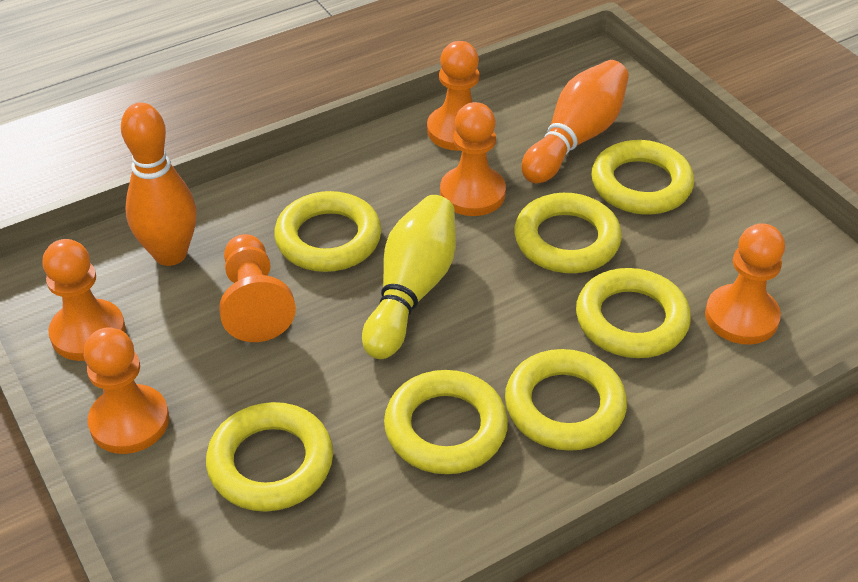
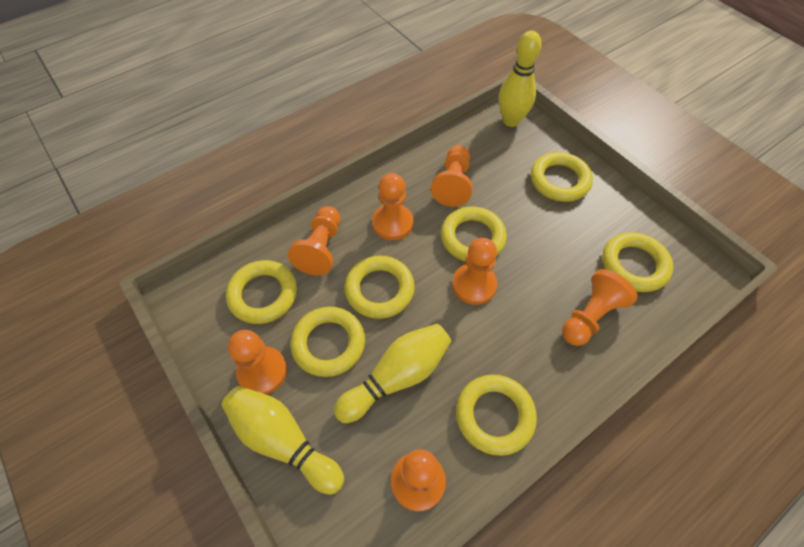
orange bowling pin: 2 -> 0
orange pawn: 6 -> 7
yellow bowling pin: 1 -> 3

